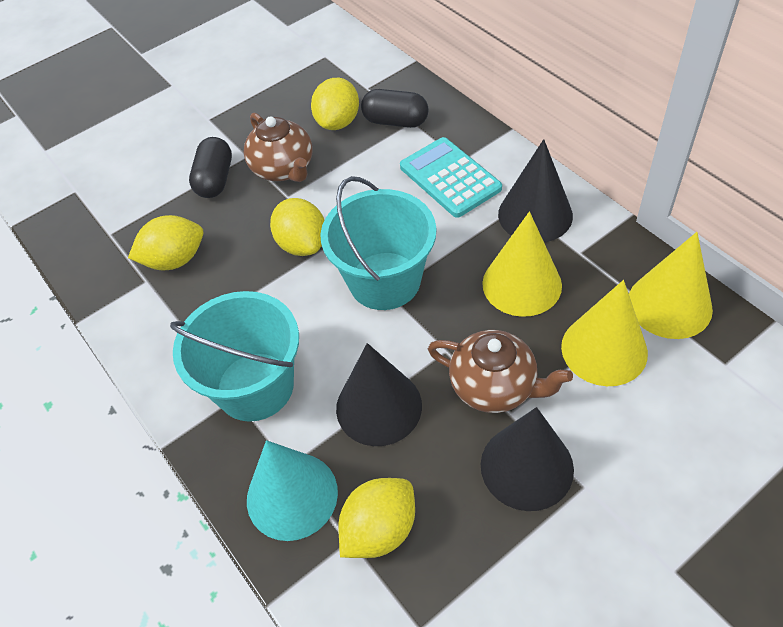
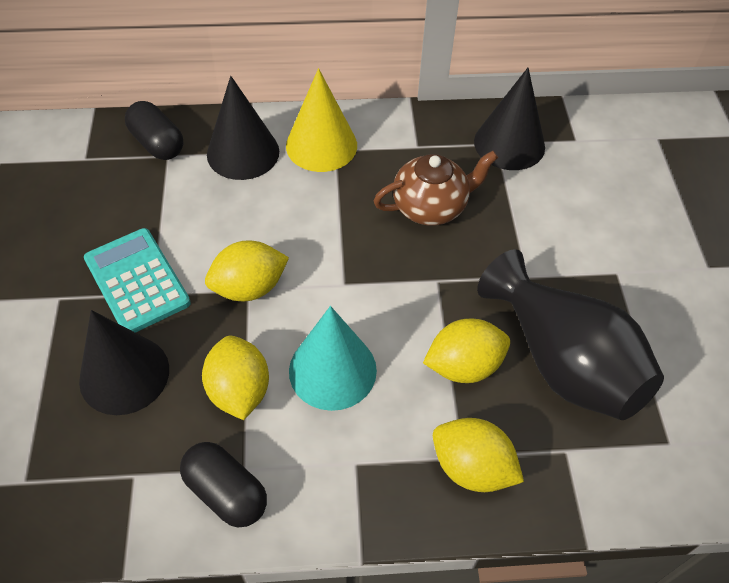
black vase: 0 -> 1
brown teapot: 2 -> 1
turquoise bucket: 2 -> 0
yellow cone: 3 -> 1

